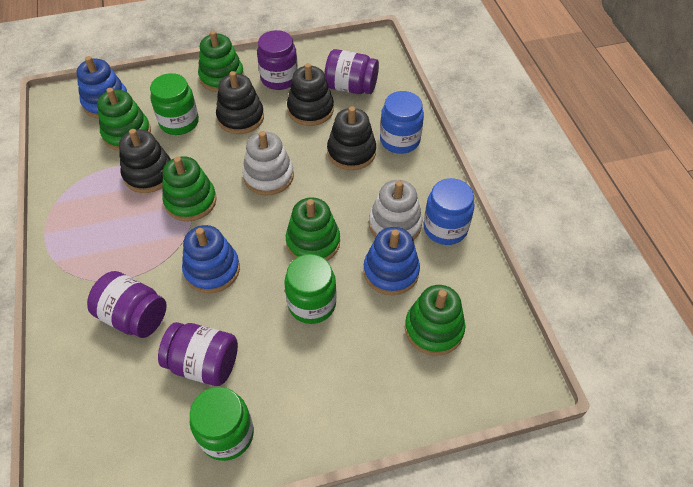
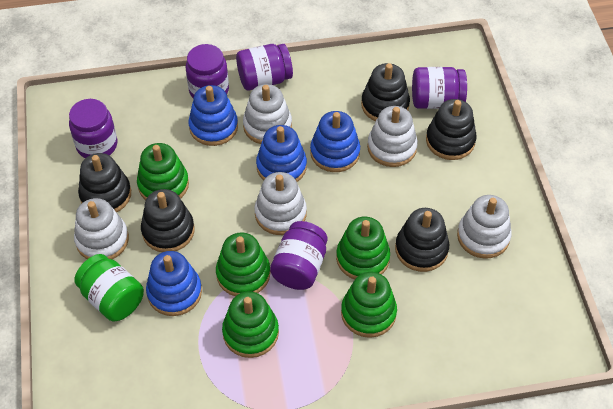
black stacking toy: 4 -> 5
blue jar: 2 -> 0
blue stacking toy: 3 -> 4
green jar: 3 -> 1
purple jar: 4 -> 5
white stacking toy: 2 -> 5

